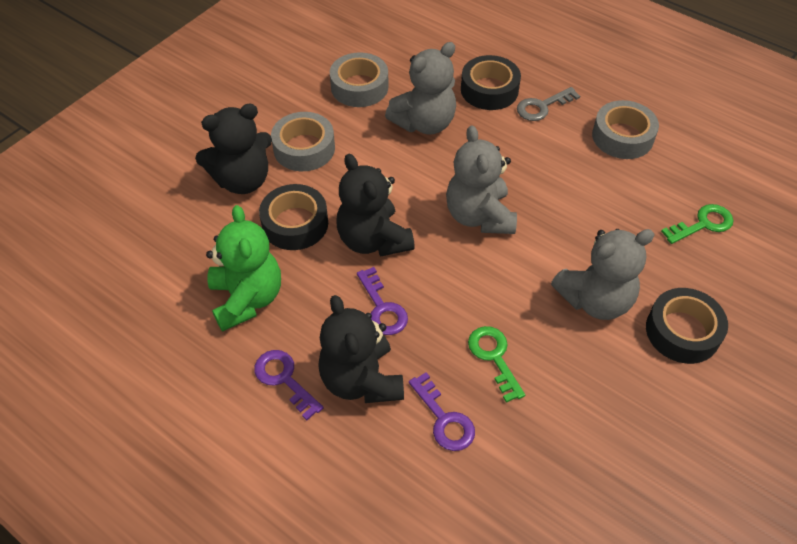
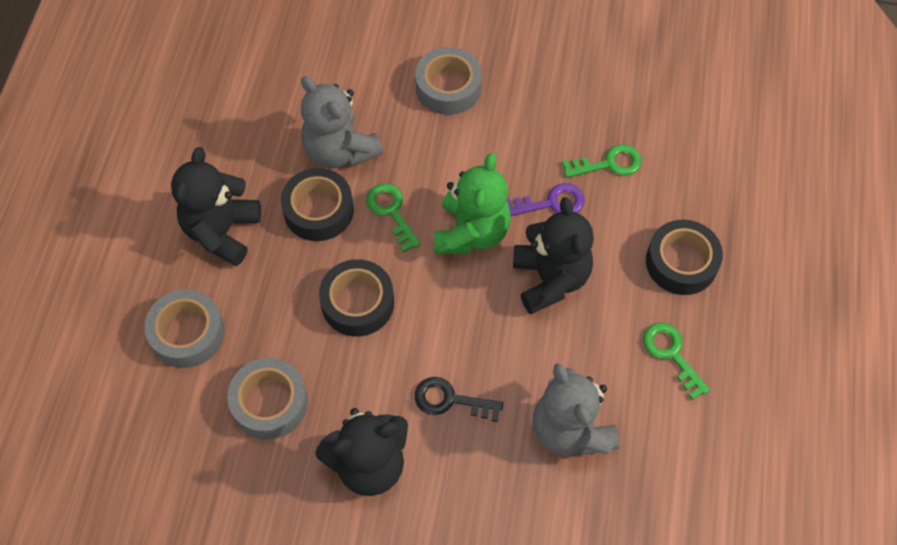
black key: 0 -> 1
green key: 2 -> 3
grey key: 1 -> 0
grey teddy bear: 3 -> 2
purple key: 3 -> 1

